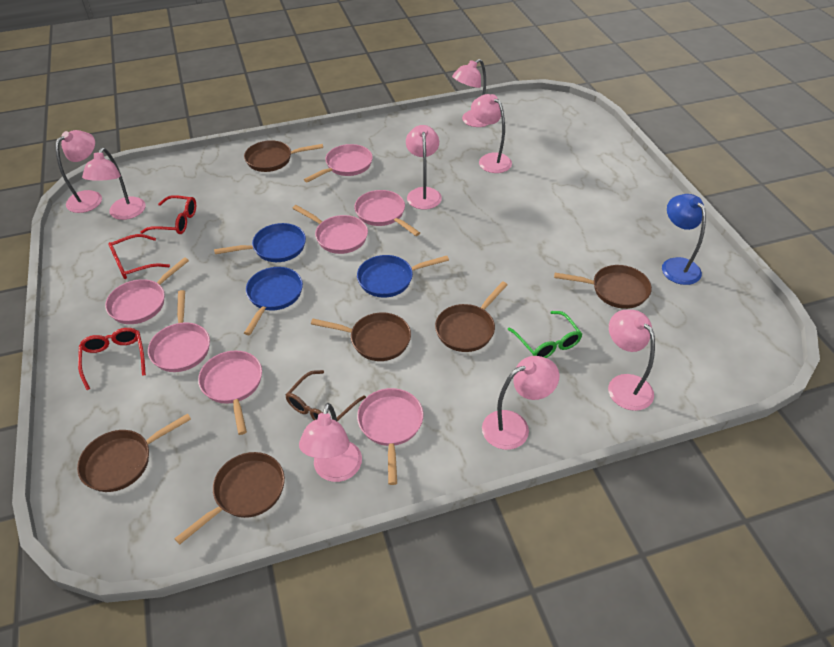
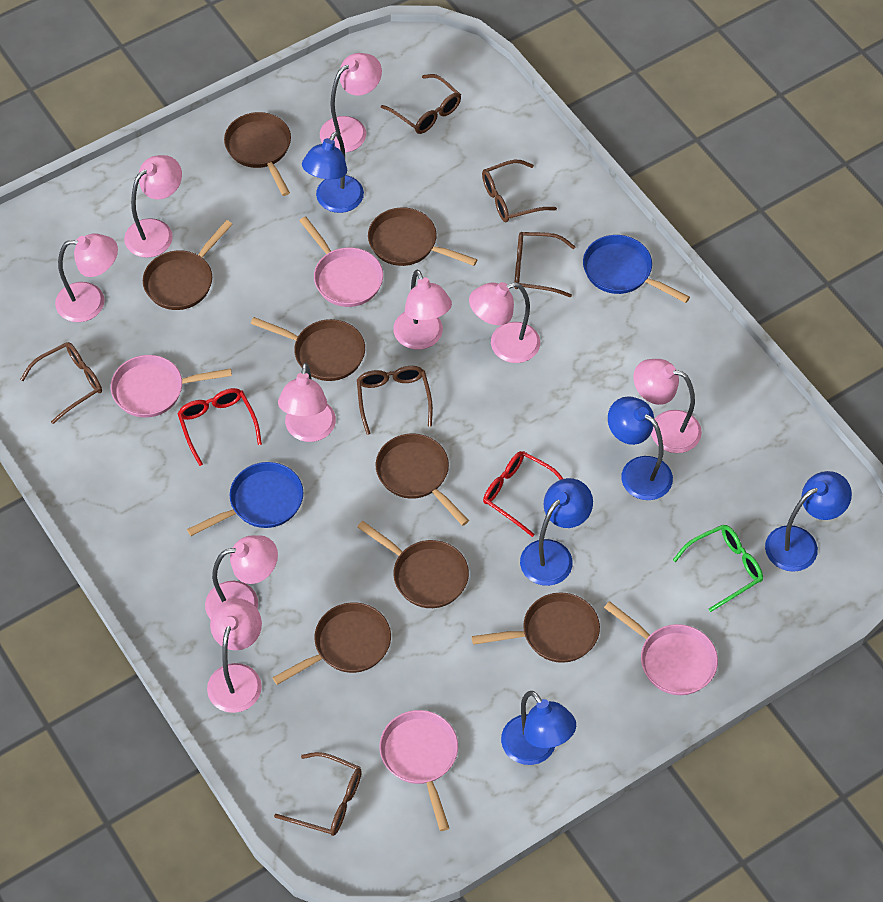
blue lamp: 1 -> 5
blue pan: 3 -> 2
brown glasses: 1 -> 6
brown pan: 6 -> 8
pink lamp: 8 -> 9
pink pan: 7 -> 4
red glasses: 3 -> 2

